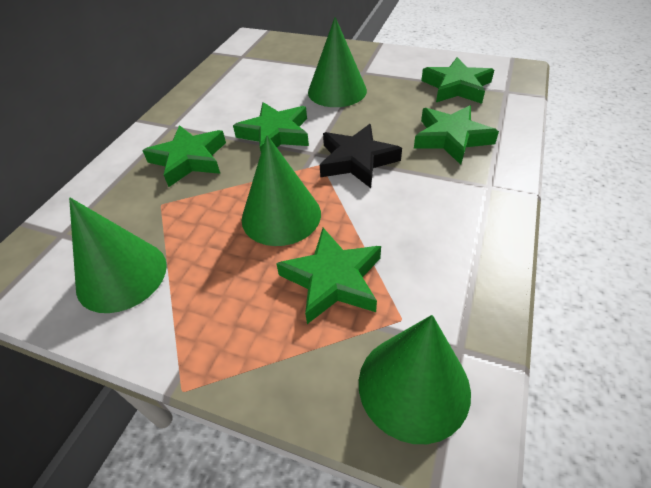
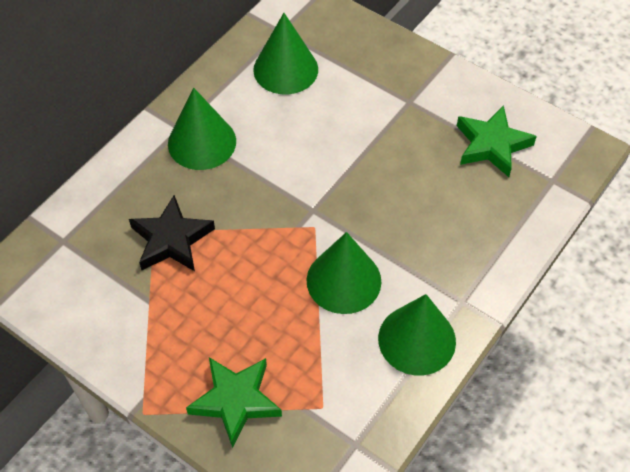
green star: 5 -> 2

